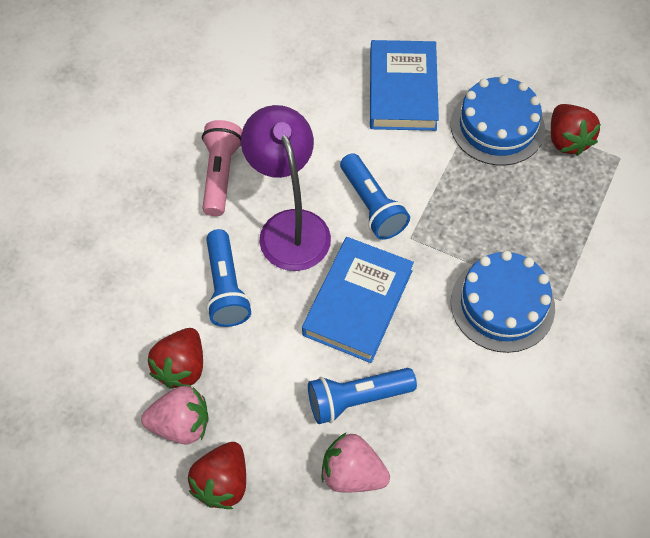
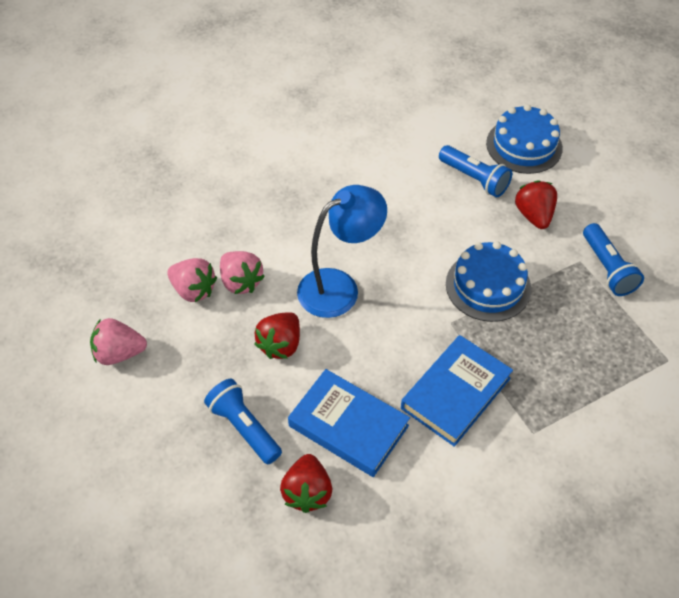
blue lamp: 0 -> 1
pink flashlight: 1 -> 0
pink strawberry: 2 -> 3
purple lamp: 1 -> 0

